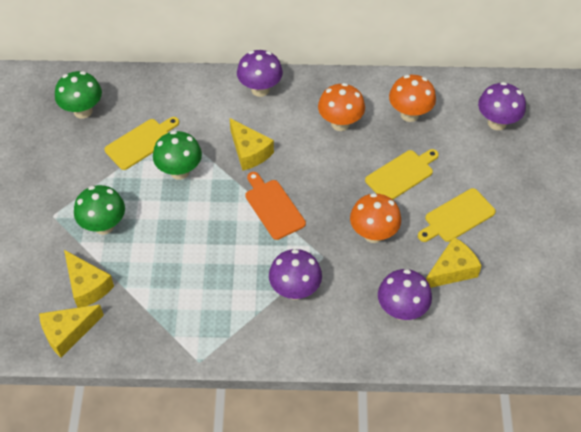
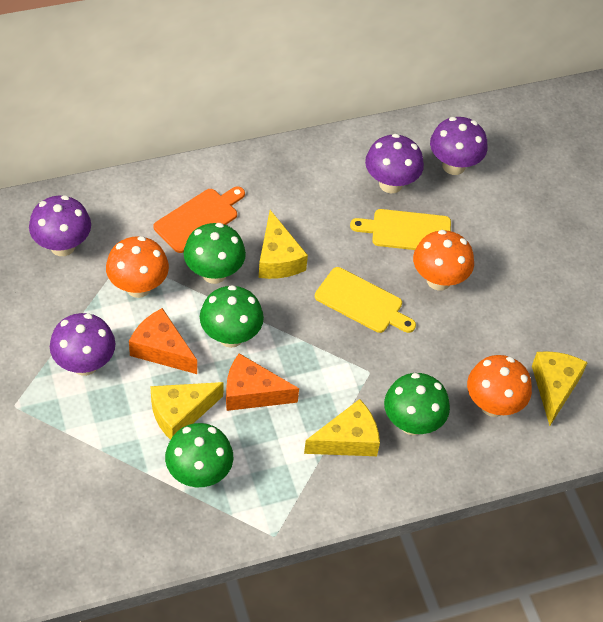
green mushroom: 3 -> 4
orange cheese: 0 -> 2
yellow cutting board: 3 -> 2

